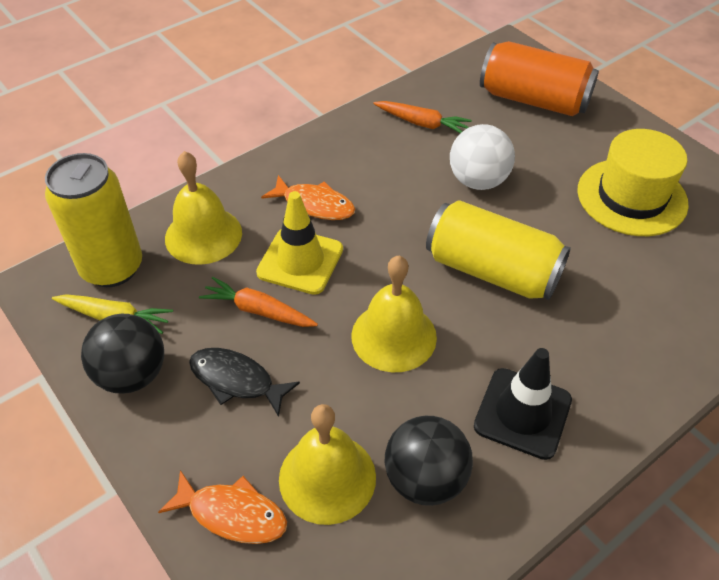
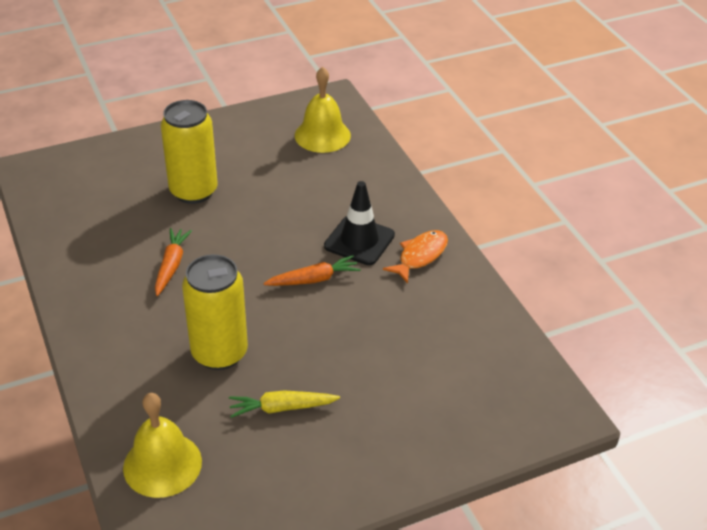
black ball: 2 -> 0
black fish: 1 -> 0
orange can: 1 -> 0
orange fish: 2 -> 1
white ball: 1 -> 0
yellow bell: 3 -> 2
yellow hat: 1 -> 0
yellow traffic cone: 1 -> 0

